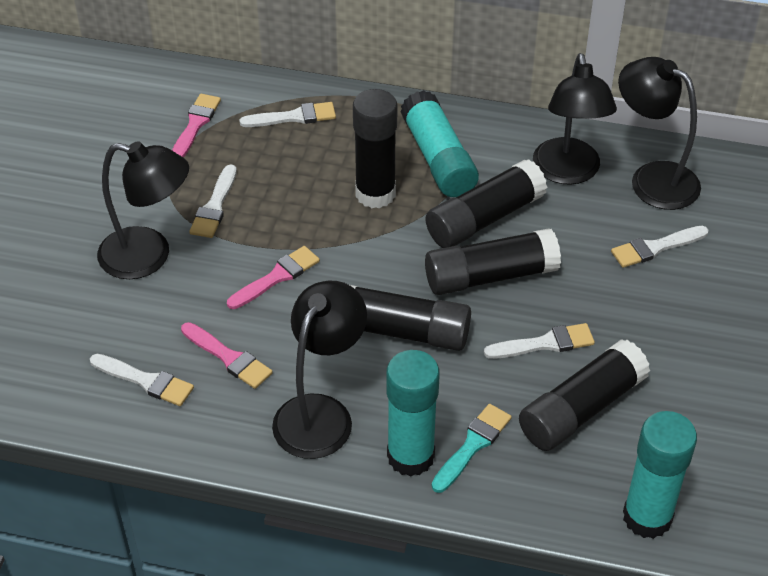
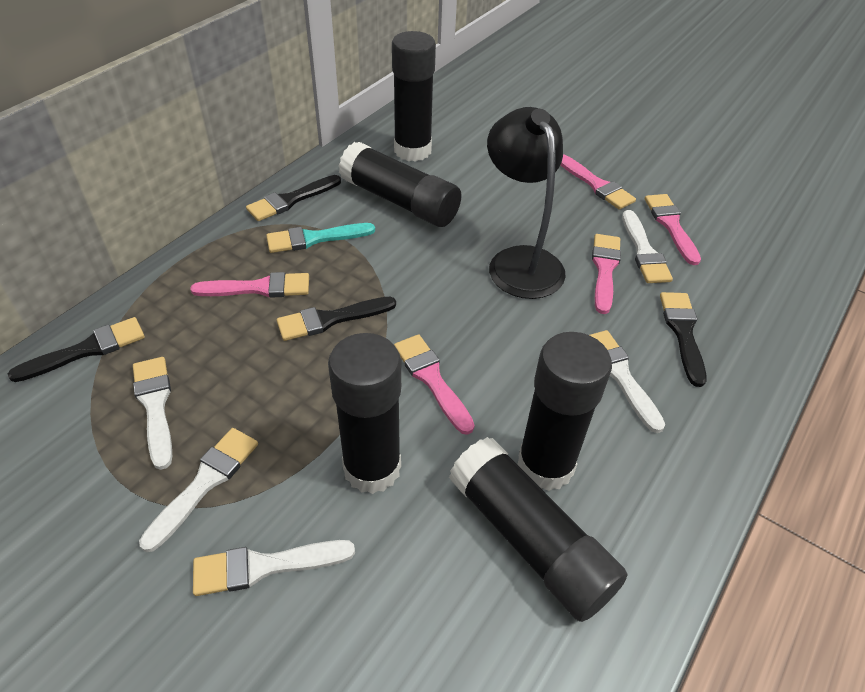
black brush: 0 -> 4
black lamp: 4 -> 1
pink brush: 3 -> 5
turquoise glue stick: 3 -> 0

